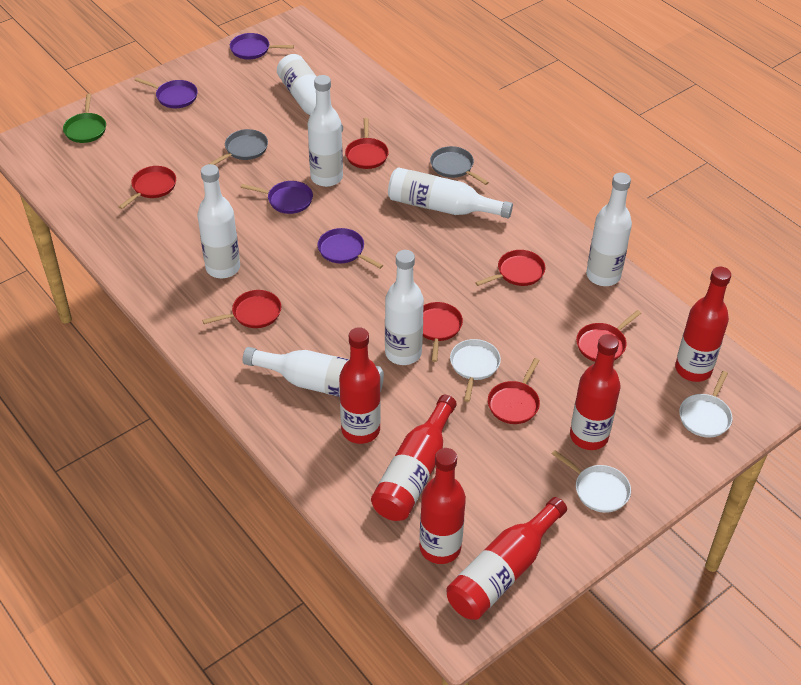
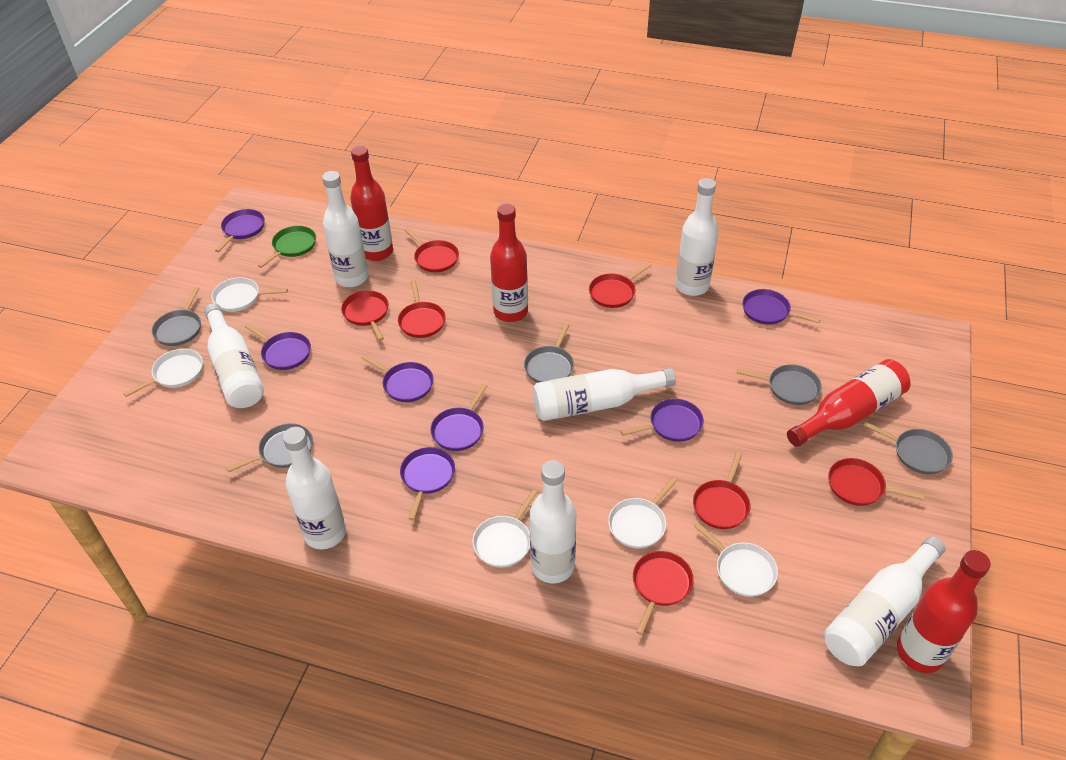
grey pan: 2 -> 5
purple pan: 4 -> 7
red bottle: 6 -> 4
white pan: 3 -> 5

